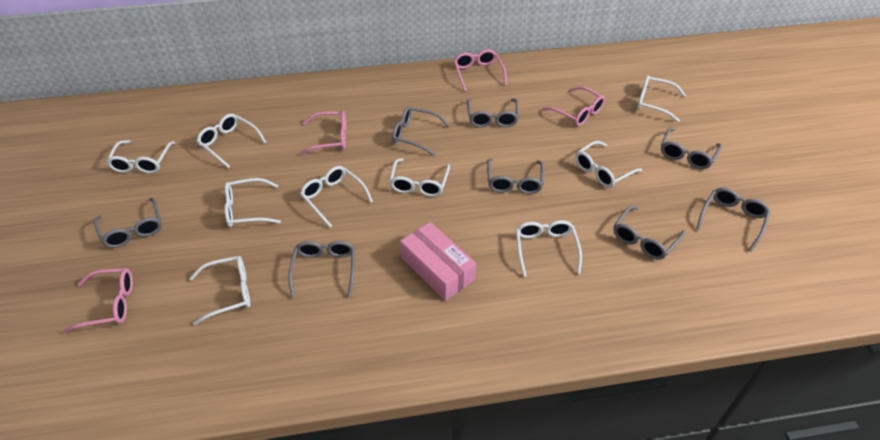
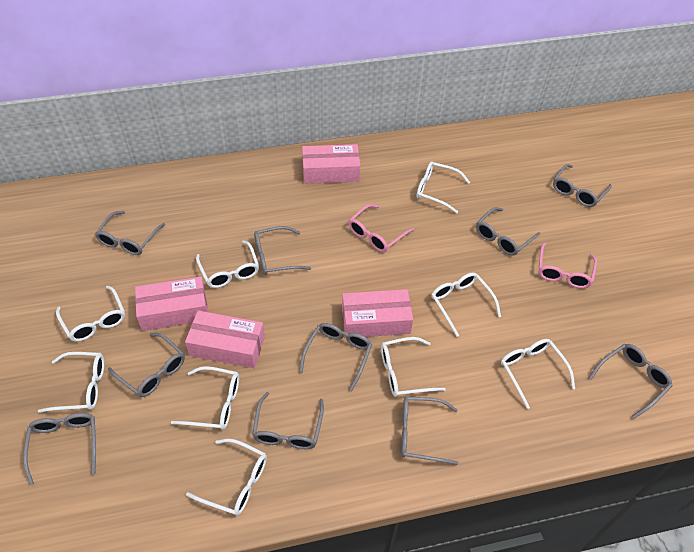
grey glasses: 8 -> 10
pink box: 1 -> 4
pink glasses: 4 -> 2

